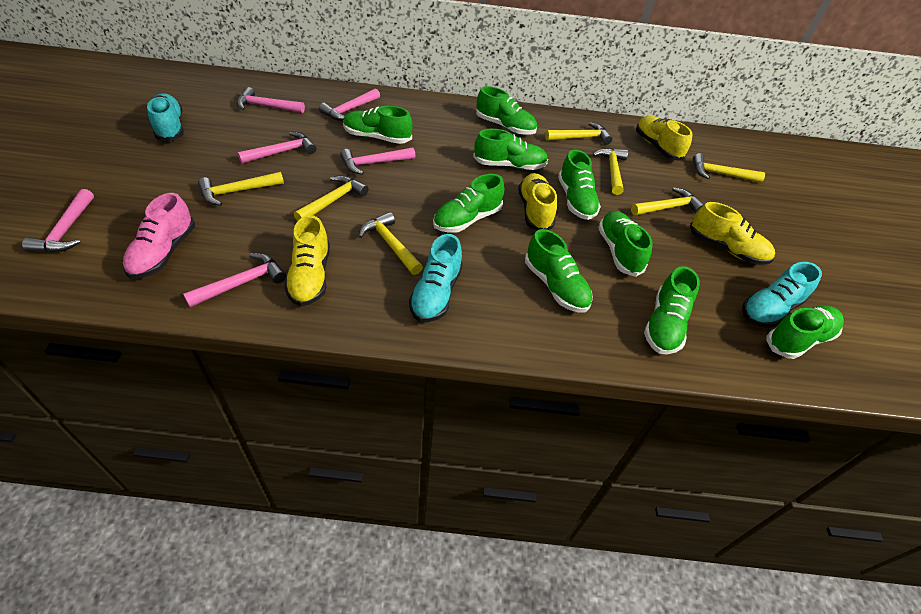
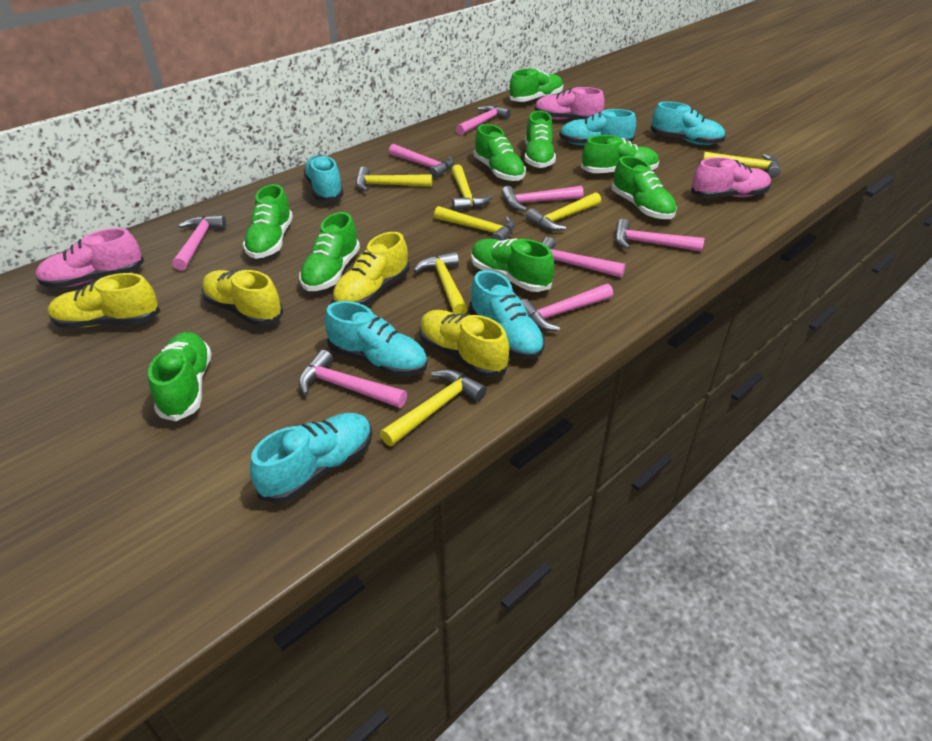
pink hammer: 6 -> 8
pink shoe: 1 -> 3
turquoise shoe: 3 -> 6

